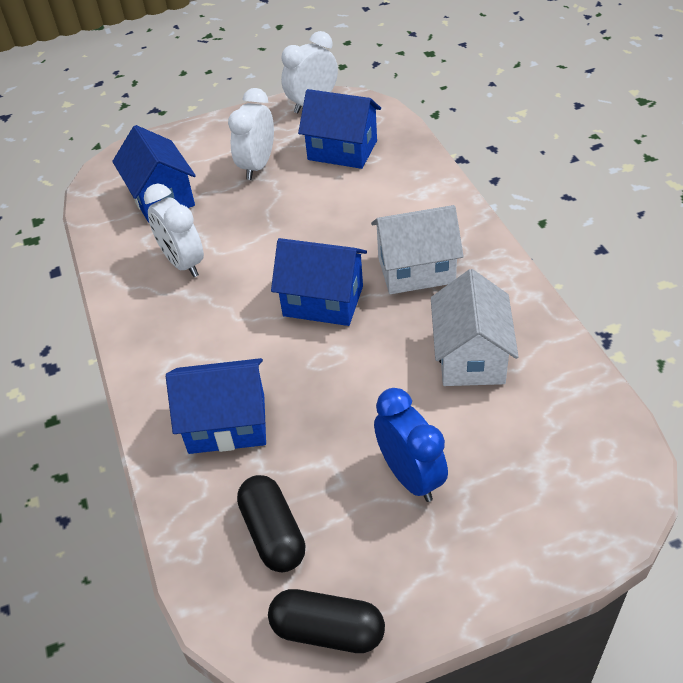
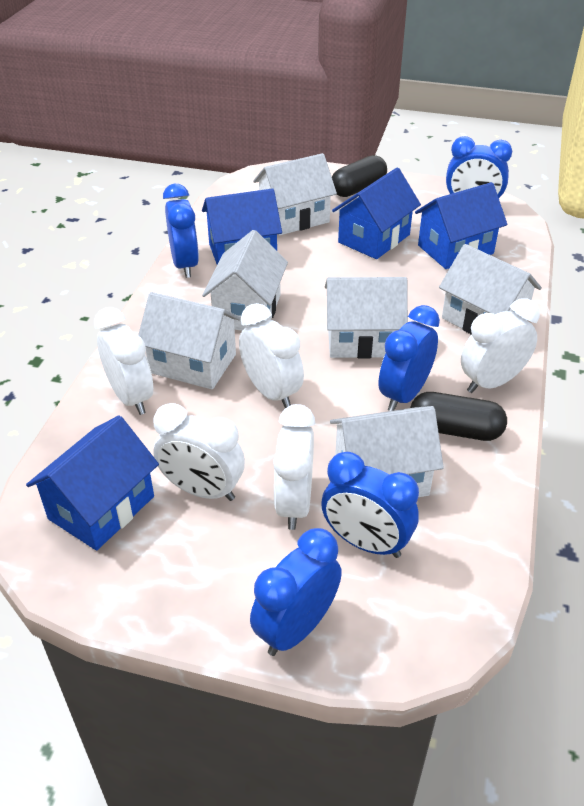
blue clock: 1 -> 5
white clock: 3 -> 5
white house: 2 -> 6

